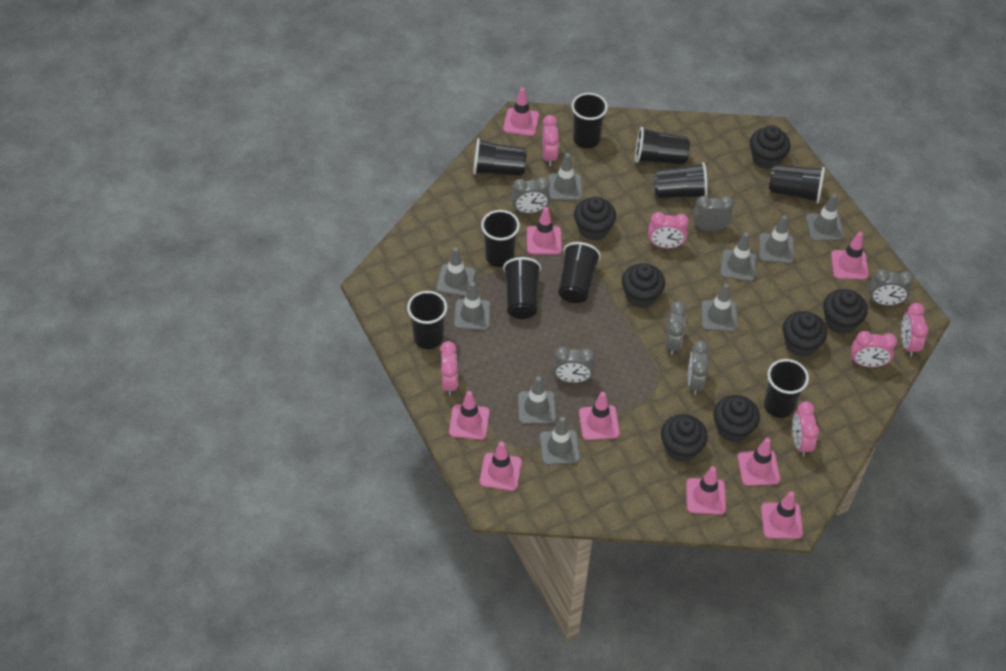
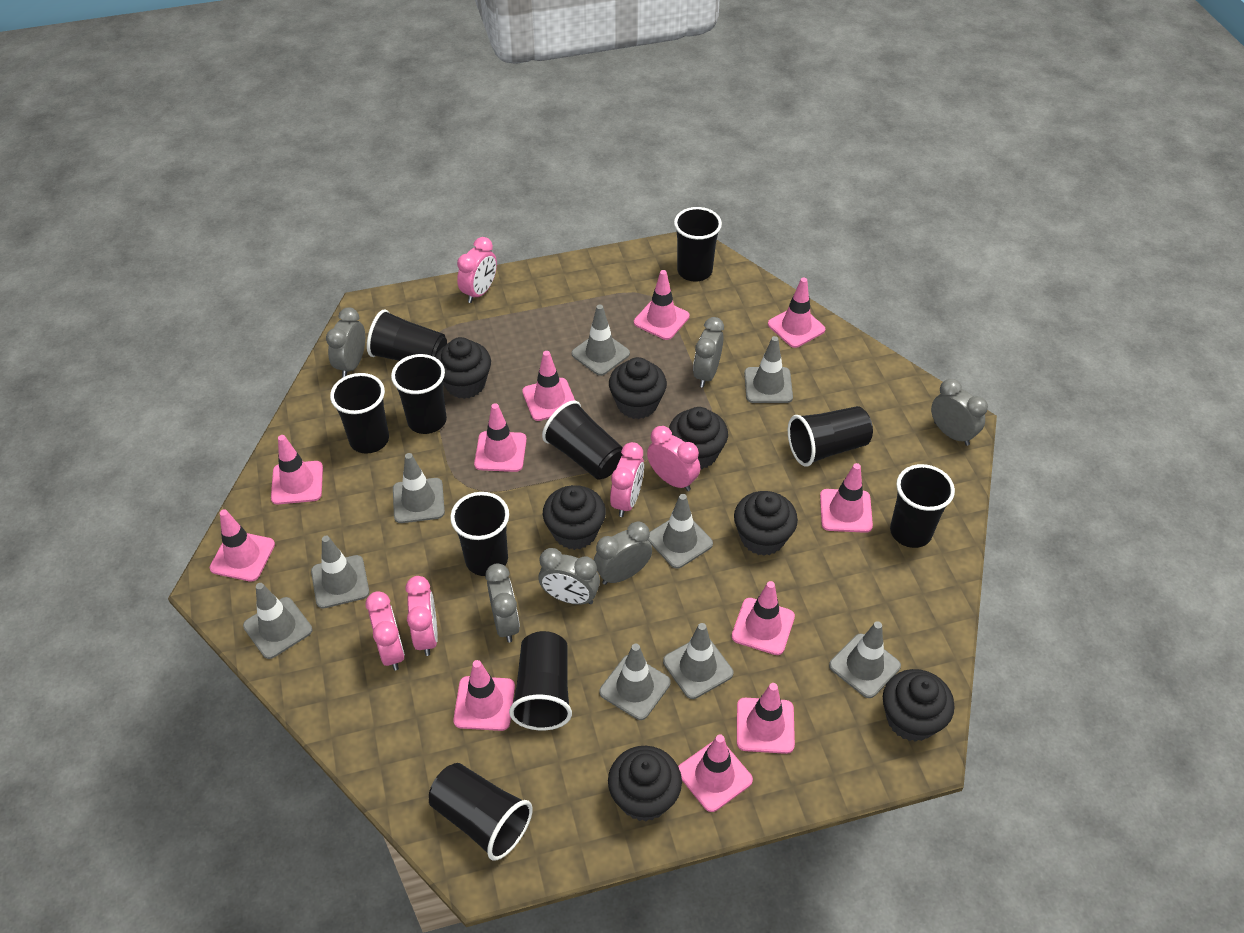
pink clock: 6 -> 5
pink traffic cone: 9 -> 11

